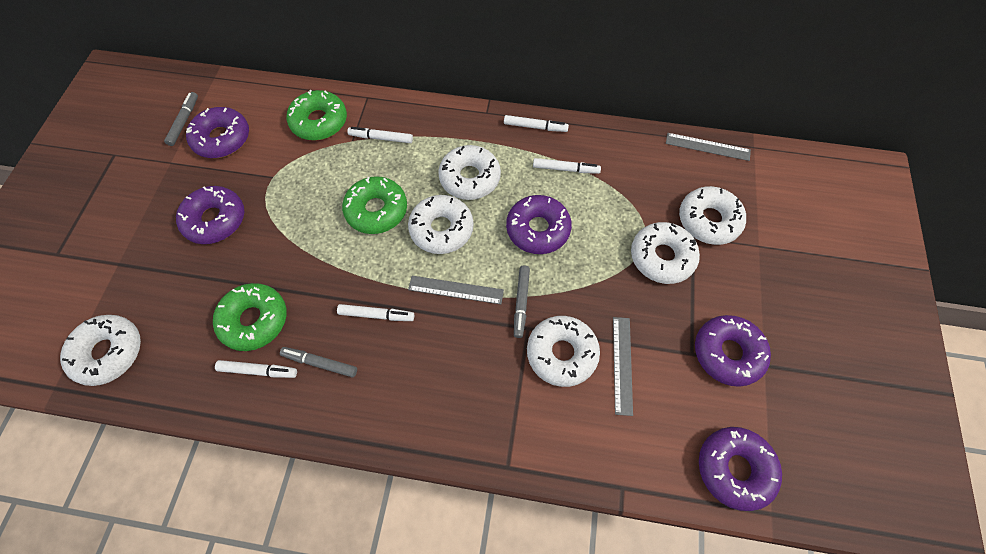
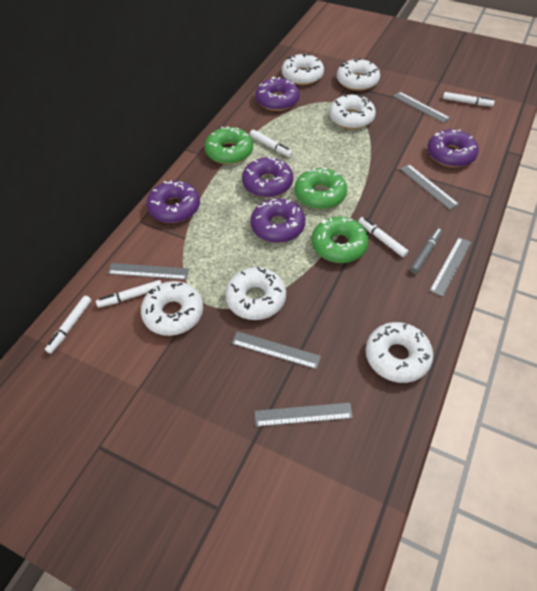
grey marker: 3 -> 1
grey ruler: 3 -> 6

